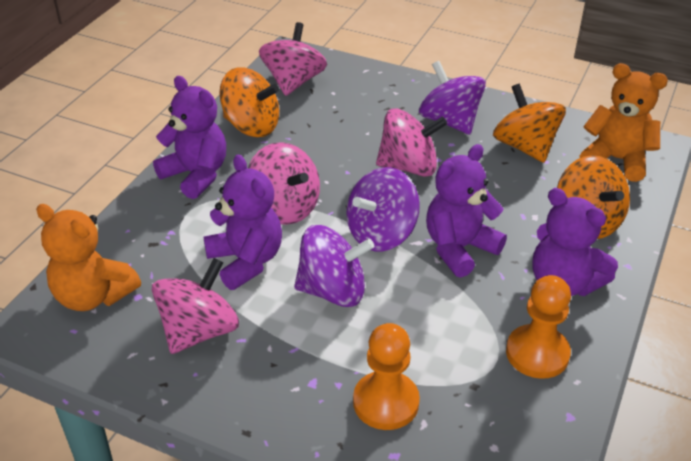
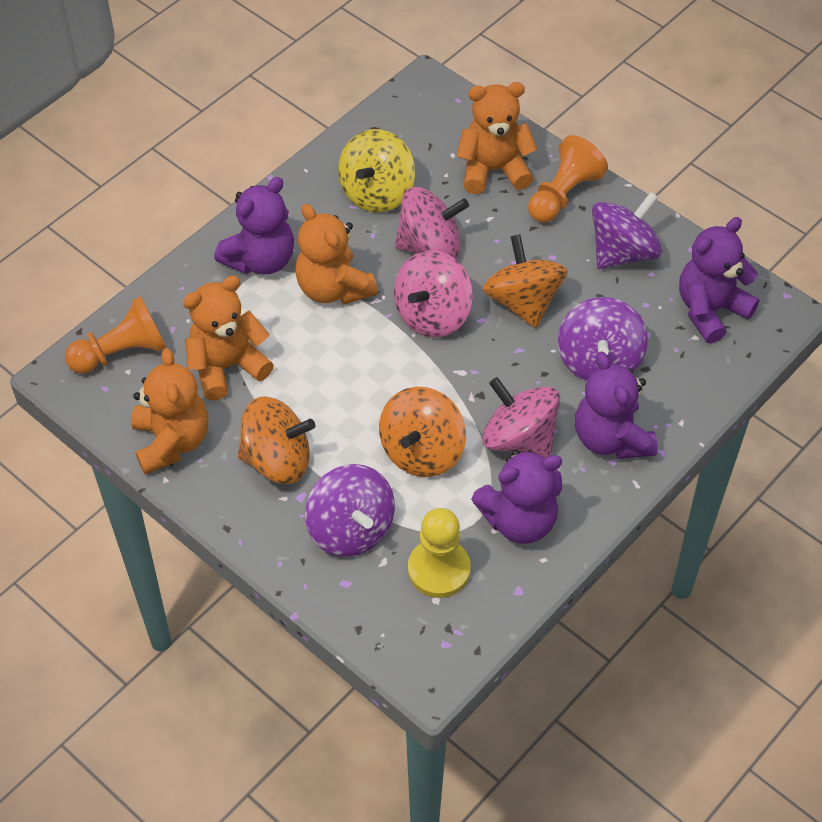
orange teddy bear: 2 -> 4
pink spinning top: 4 -> 3
yellow pawn: 0 -> 1
yellow spinning top: 0 -> 1

